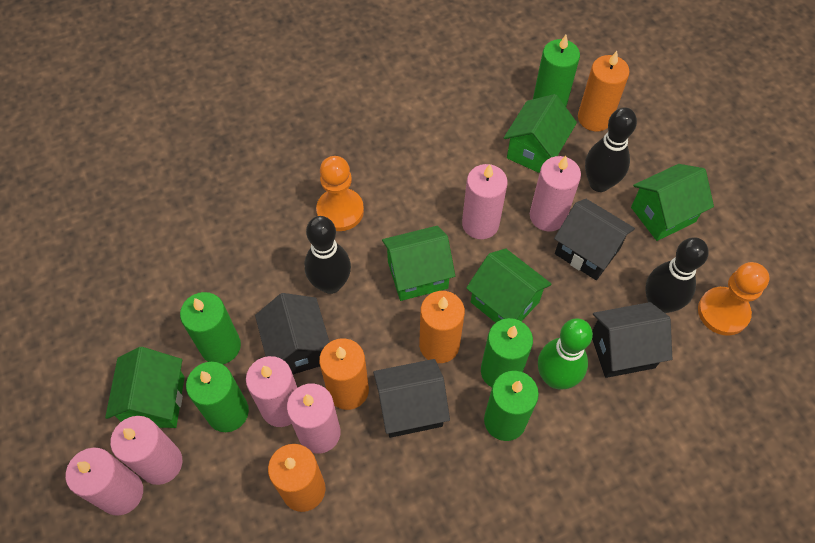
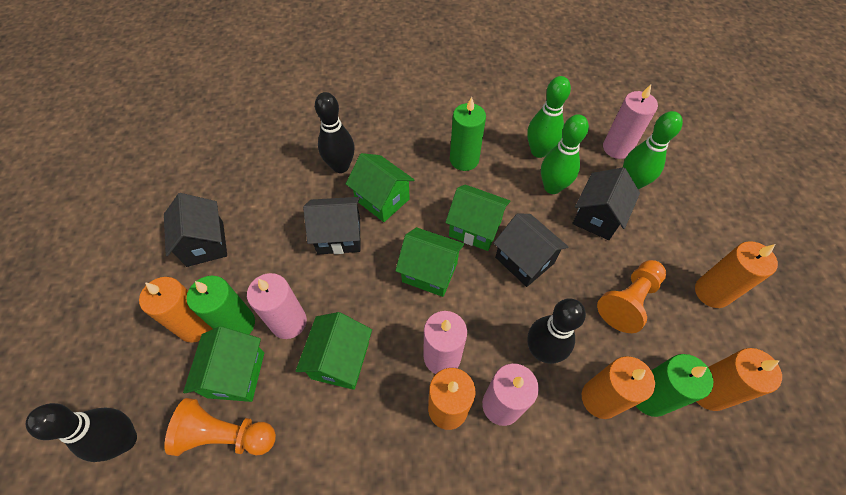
green bowling pin: 1 -> 3
green candle: 5 -> 3
orange candle: 4 -> 5
pink candle: 6 -> 4

